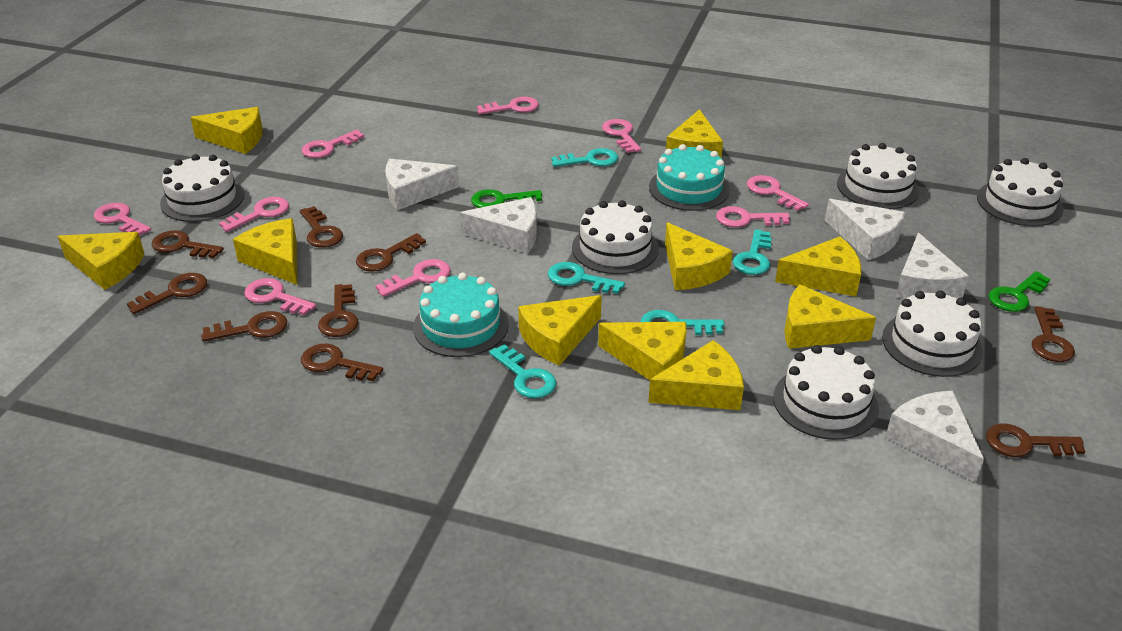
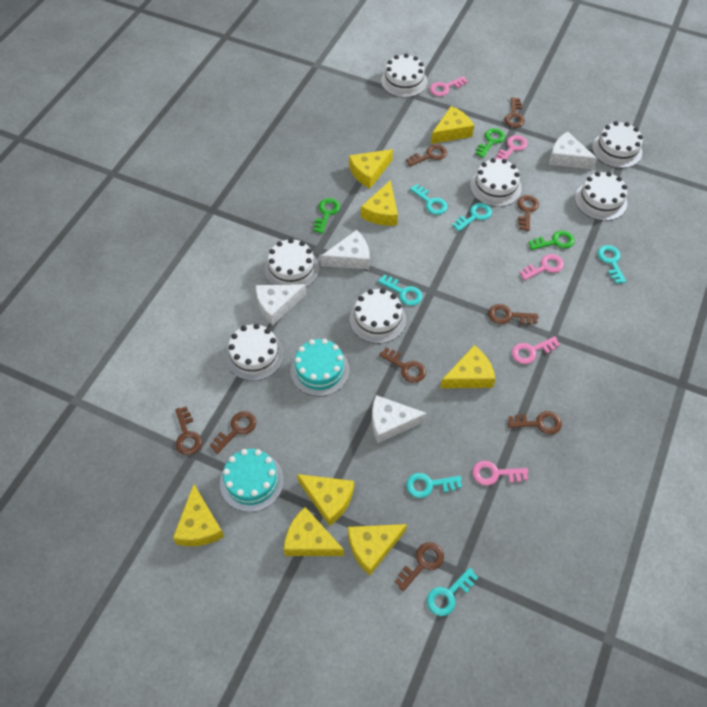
green key: 2 -> 3
pink key: 9 -> 5
turquoise key: 5 -> 6
white cake: 6 -> 7
white cheese: 5 -> 4
yellow cheese: 10 -> 8

